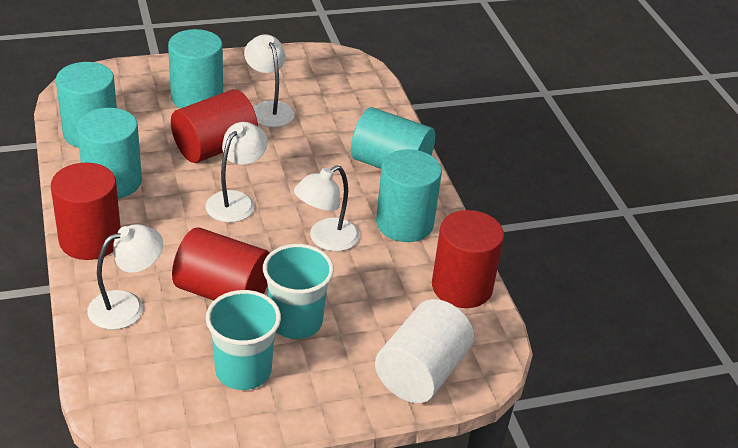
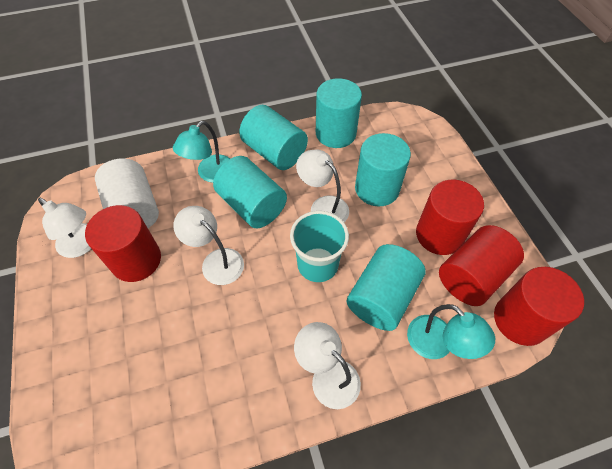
turquoise cup: 2 -> 1
turquoise lamp: 0 -> 2

